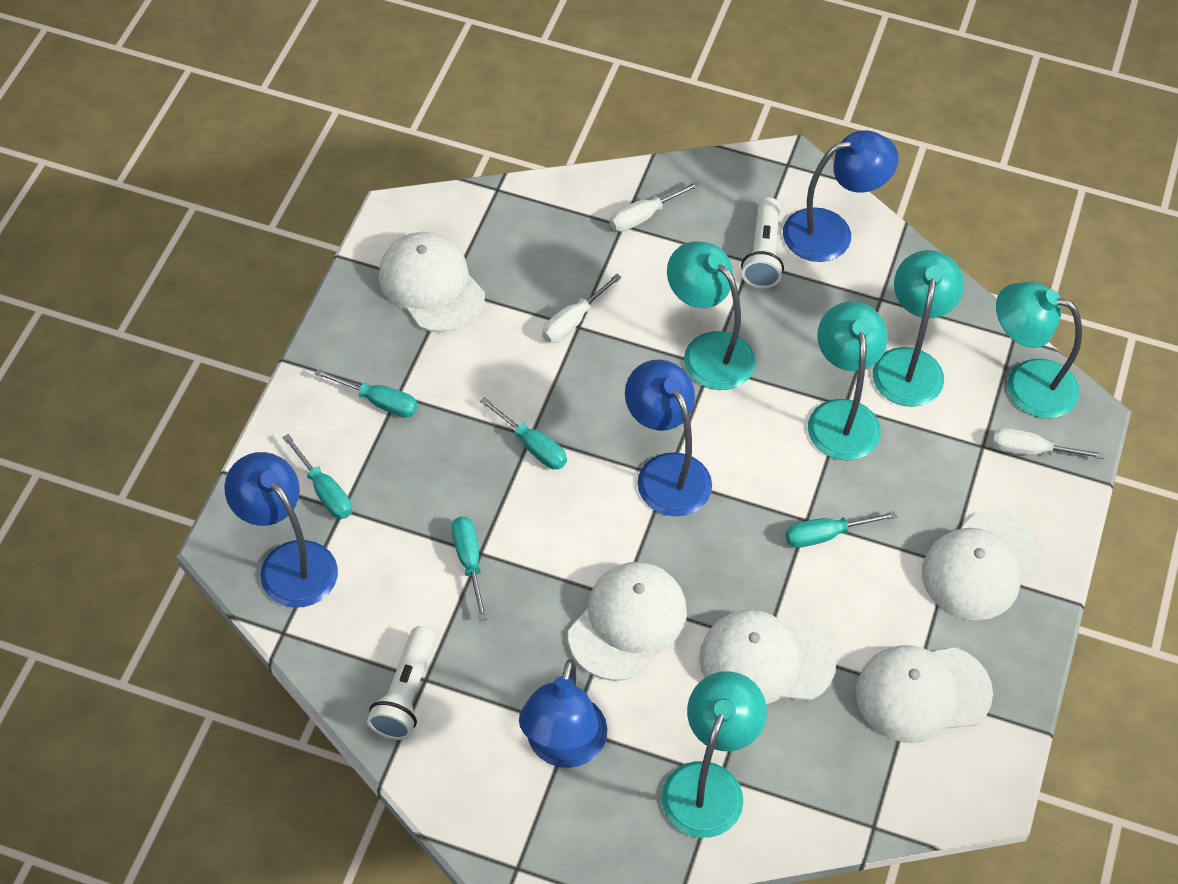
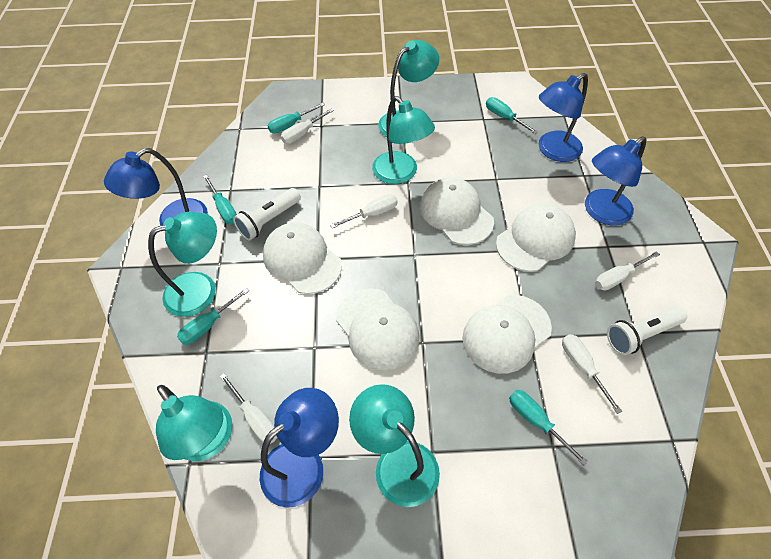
white screwdriver: 3 -> 5

